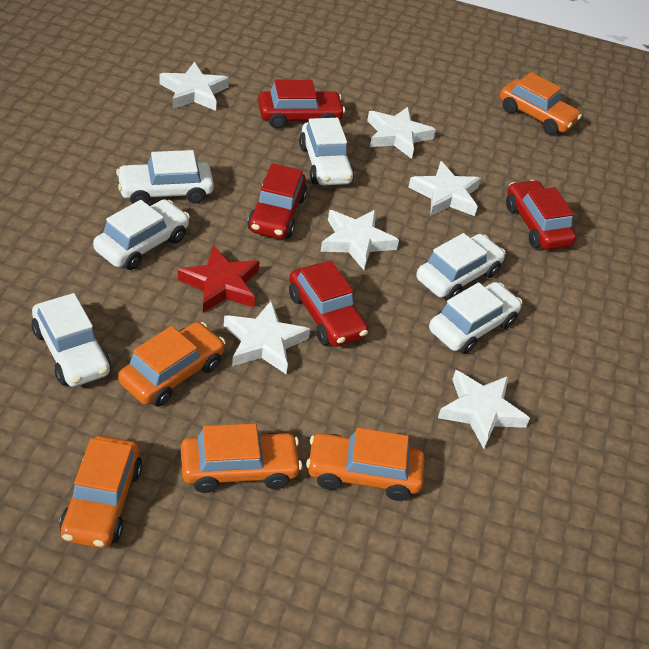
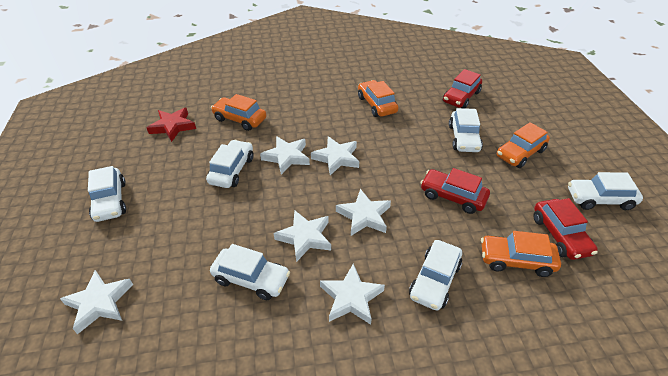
orange car: 5 -> 4
red car: 4 -> 3

